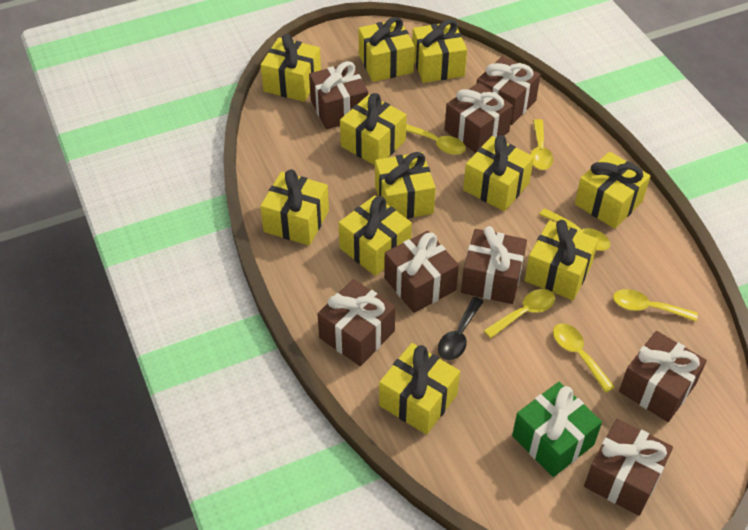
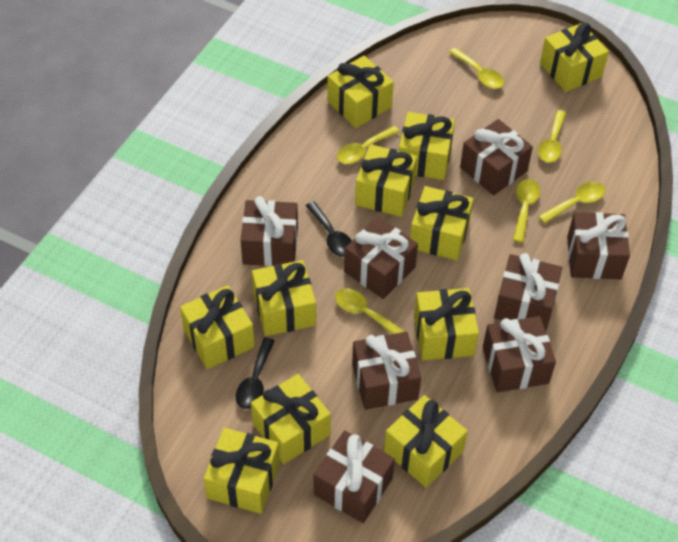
black spoon: 1 -> 2
green gift: 1 -> 0

